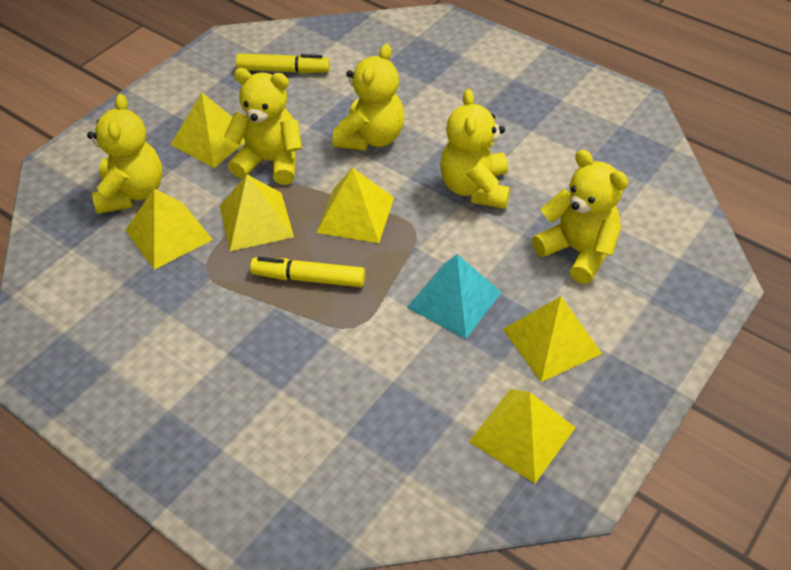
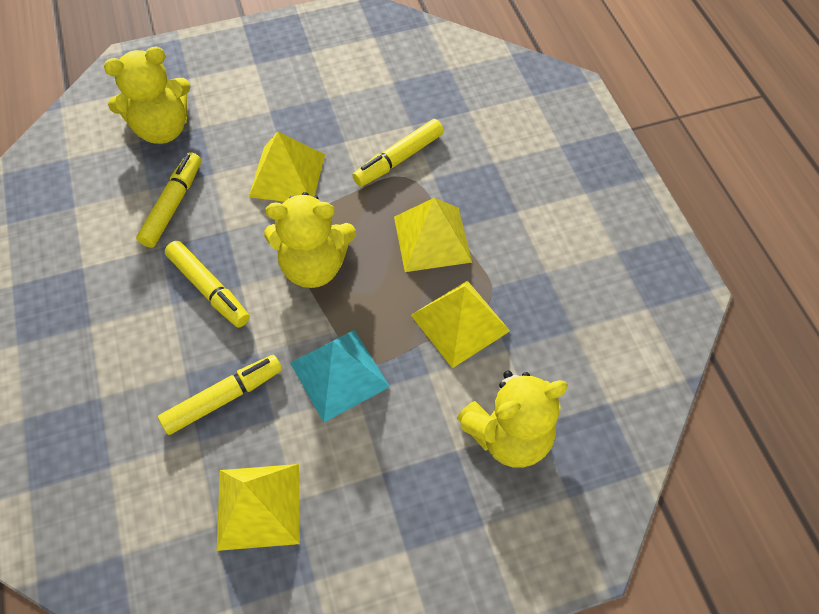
yellow marker: 2 -> 4
yellow pyramid: 6 -> 4
yellow teddy bear: 5 -> 3

